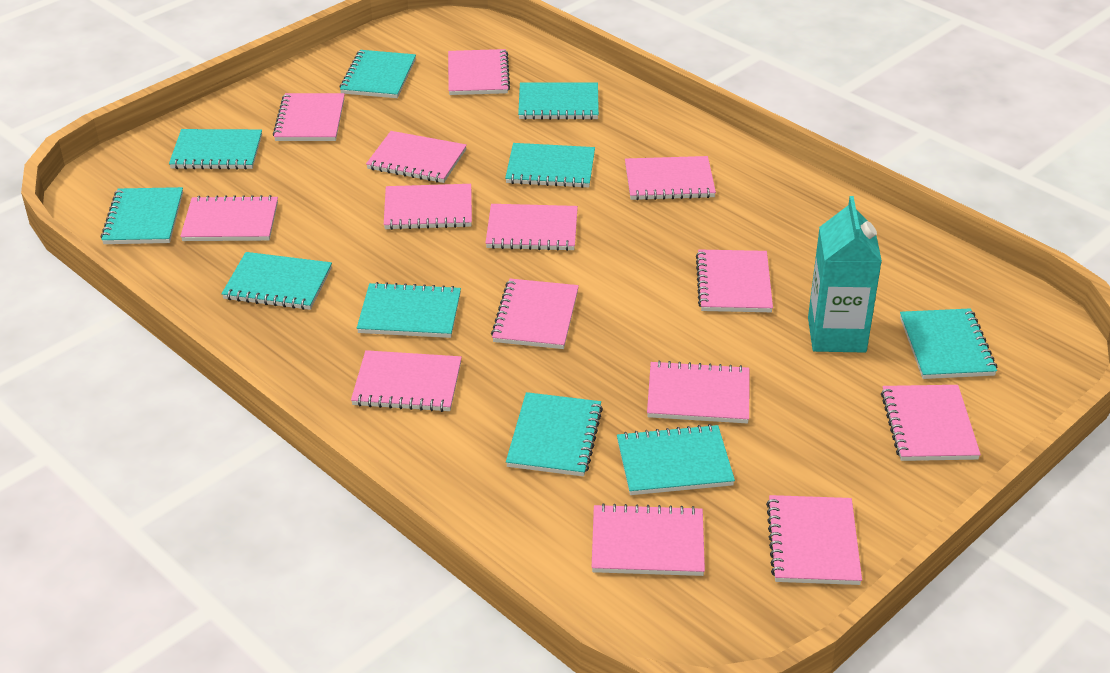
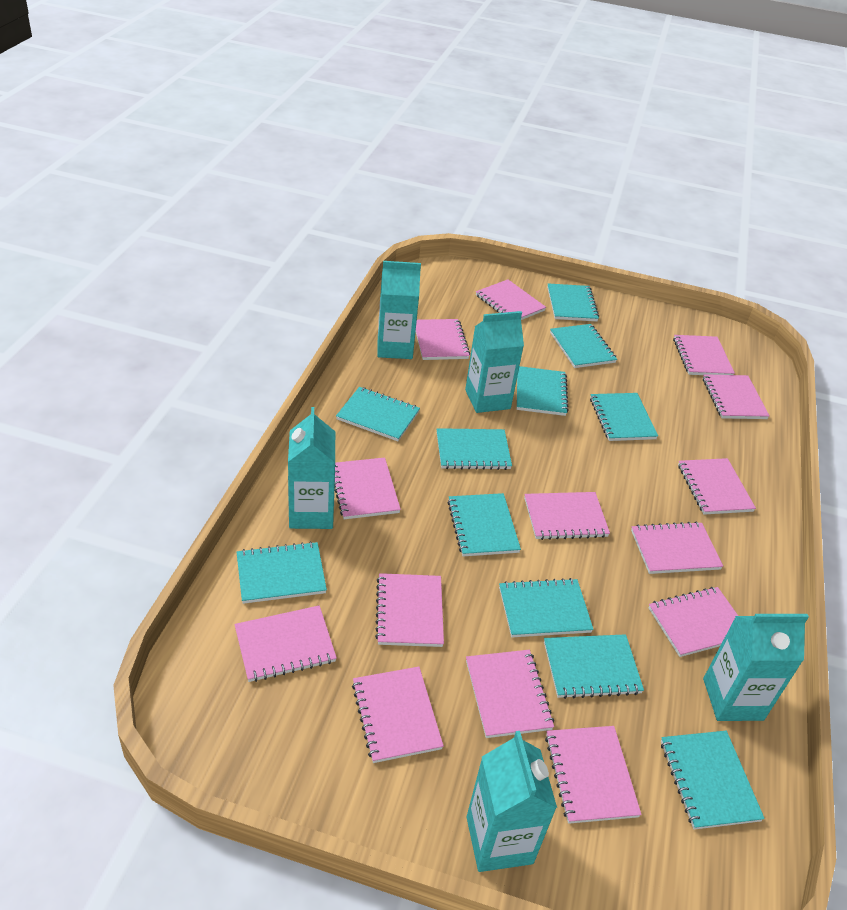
turquoise carton: 1 -> 5
turquoise notebook: 10 -> 11

